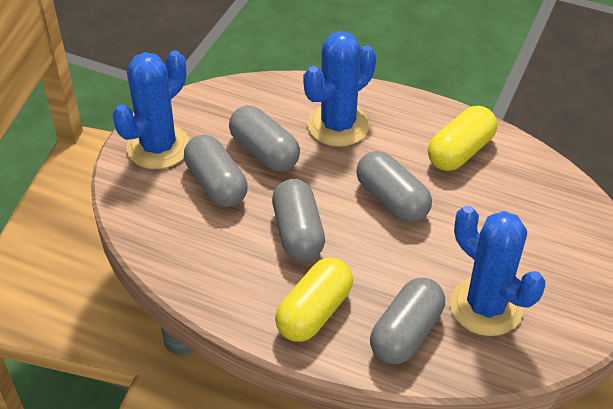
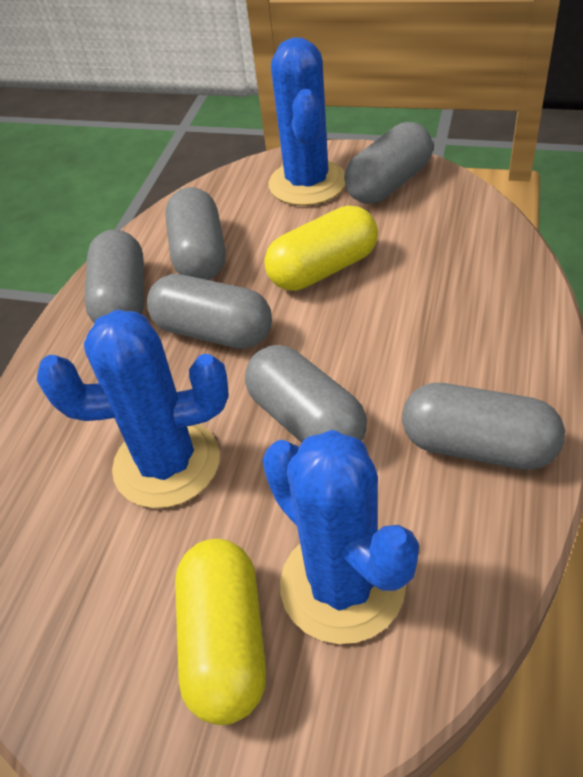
grey capsule: 5 -> 6

